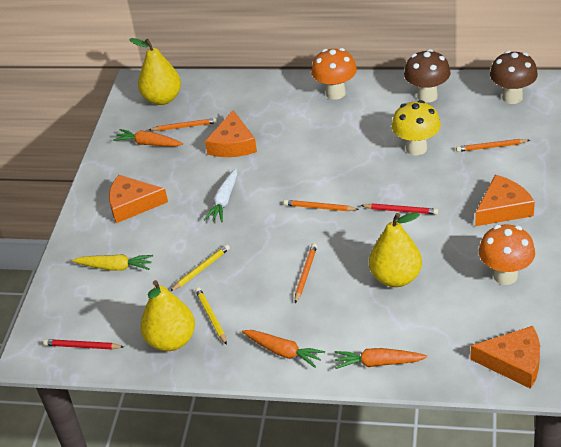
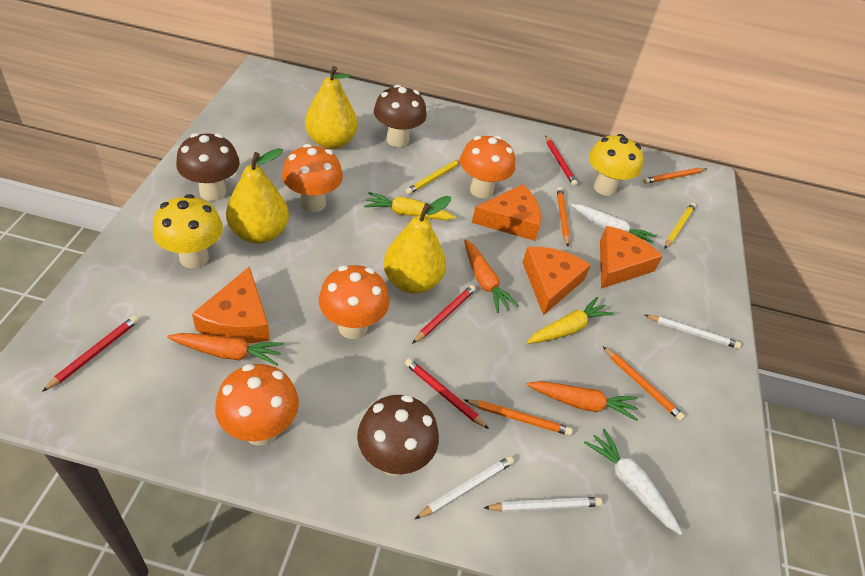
brown mushroom: 2 -> 3
orange mushroom: 2 -> 4
red pencil: 2 -> 4
white carrot: 1 -> 2
white pencil: 0 -> 3
yellow carrot: 1 -> 2
yellow mushroom: 1 -> 2

